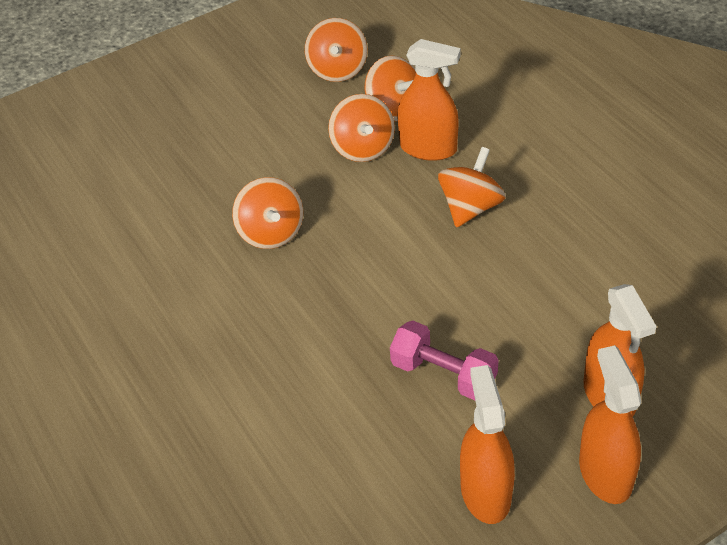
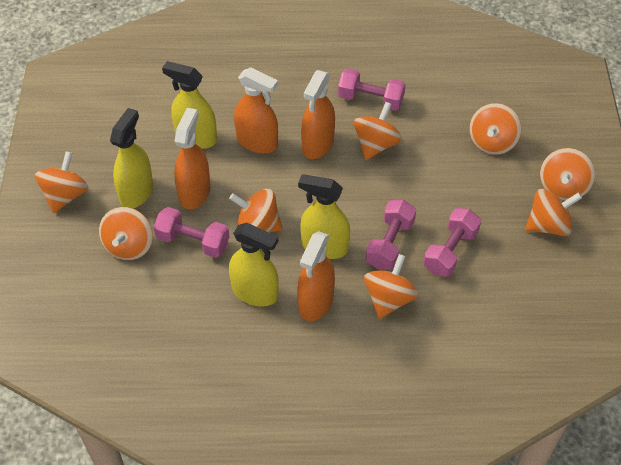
orange spinning top: 5 -> 8
pink dumbbell: 1 -> 4
yellow spray bottle: 0 -> 4

